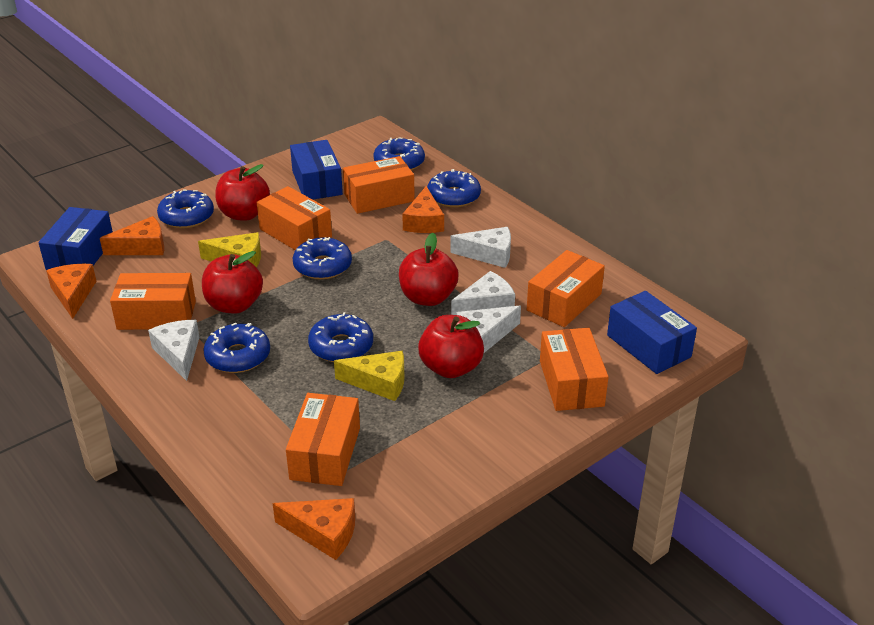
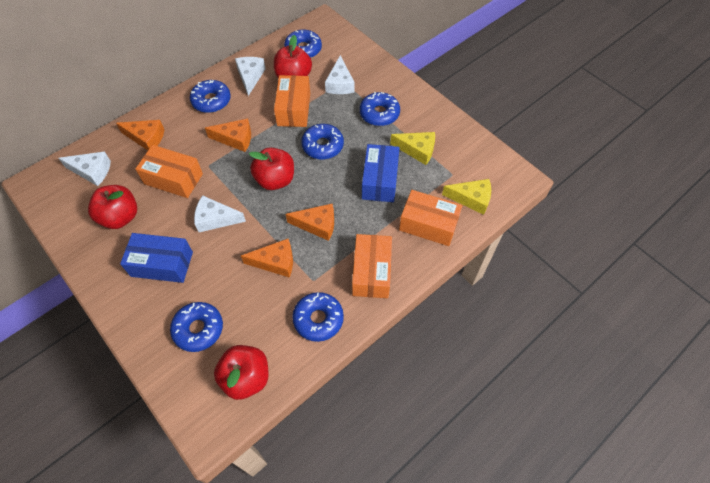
blue box: 3 -> 2
orange box: 6 -> 4

